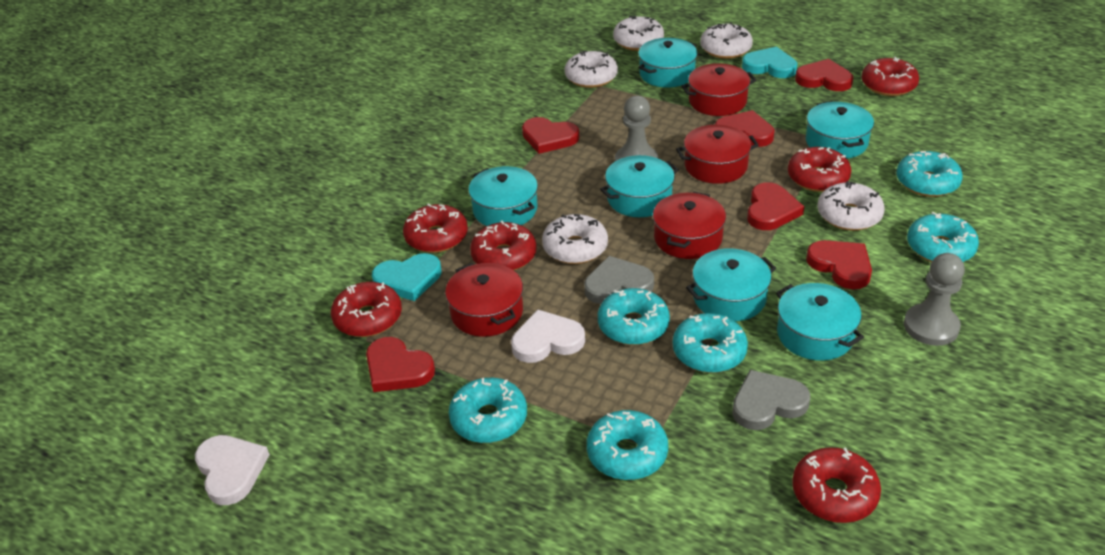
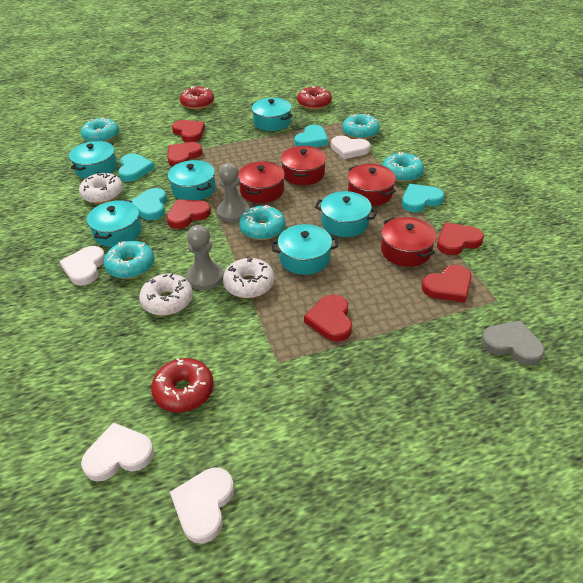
grey heart: 2 -> 1
red donut: 6 -> 3
turquoise donut: 6 -> 5
turquoise heart: 2 -> 4
white donut: 5 -> 3
white heart: 2 -> 4

